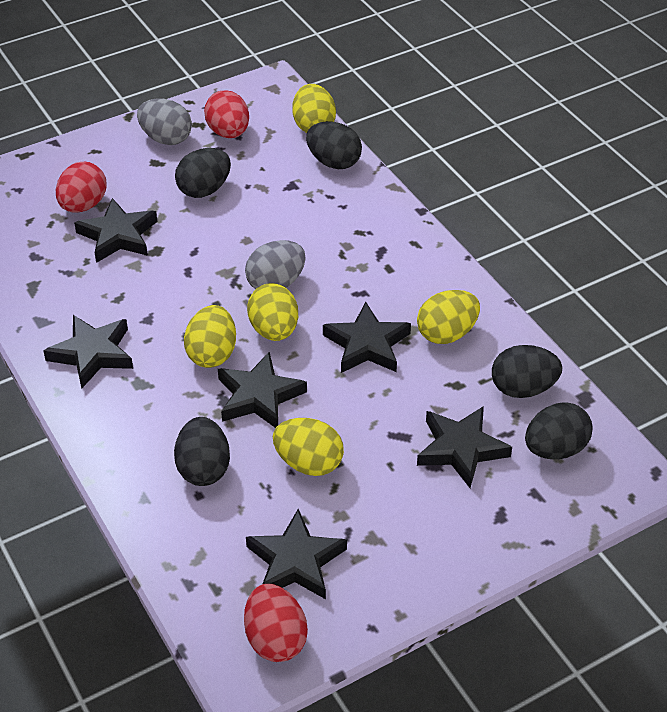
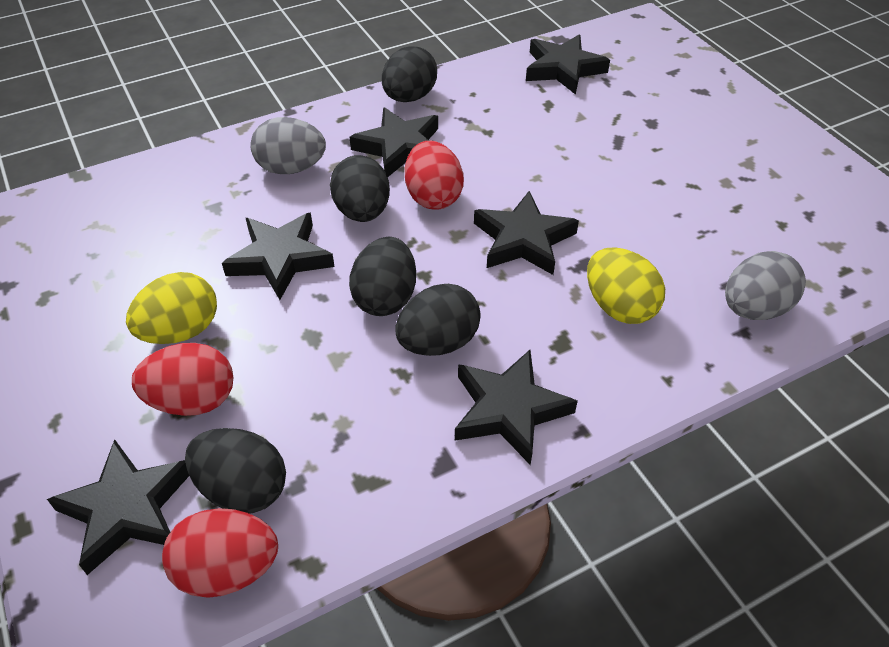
yellow egg: 5 -> 2

